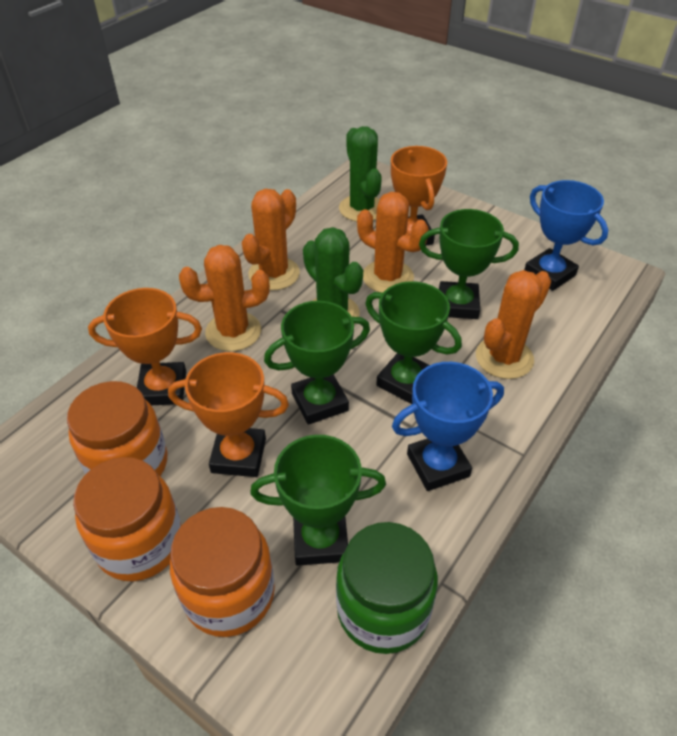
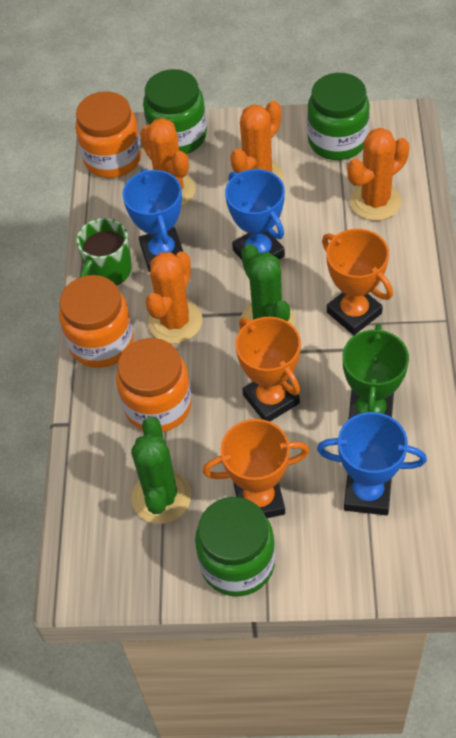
blue trophy: 2 -> 3
green jar: 1 -> 3
green mug: 0 -> 1
green trophy: 4 -> 1

